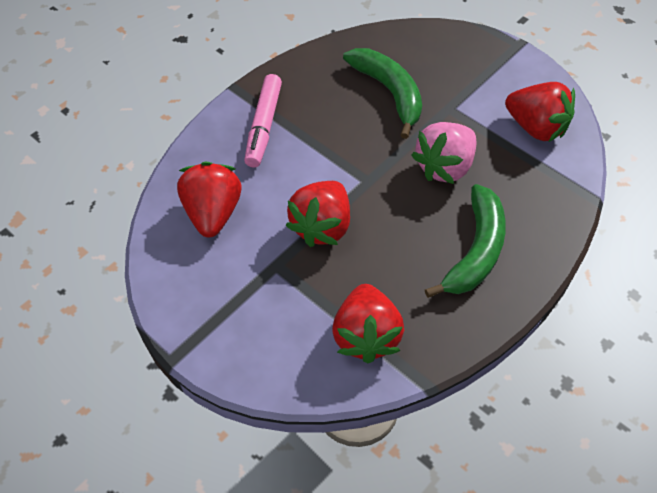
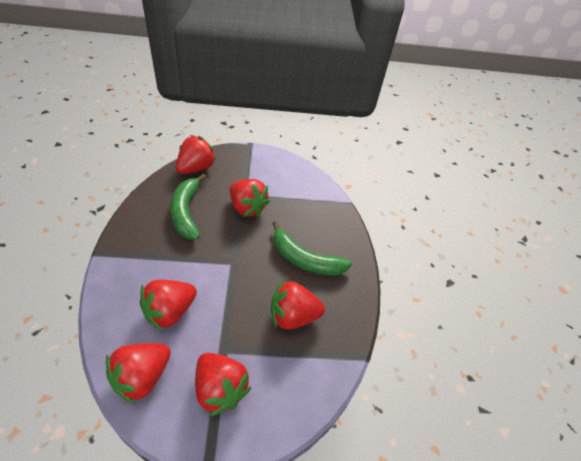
pink marker: 1 -> 0
pink strawberry: 1 -> 0
red strawberry: 4 -> 6

